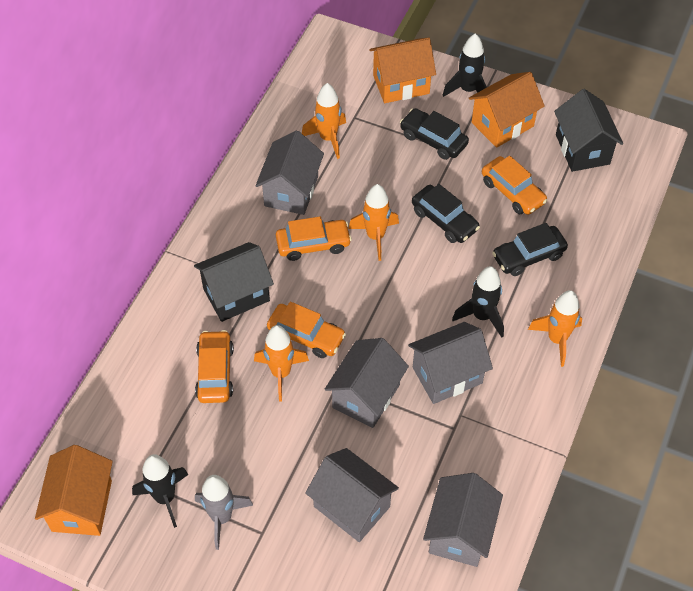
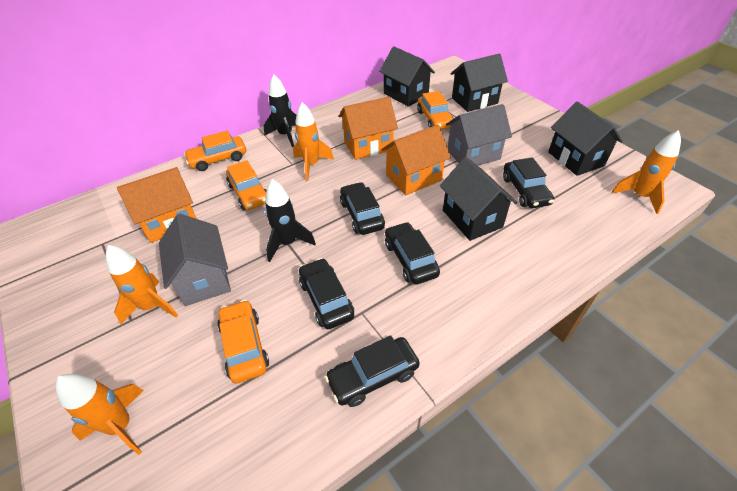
black car: 3 -> 5
black house: 2 -> 4
black rocket: 3 -> 2
grey house: 5 -> 2
grey rocket: 1 -> 0

